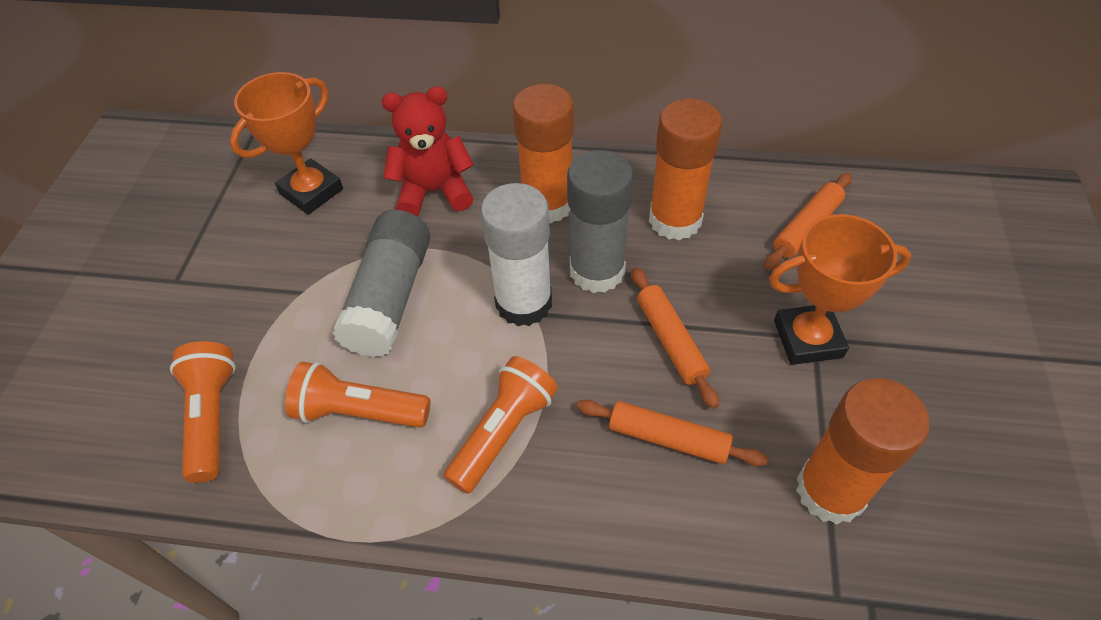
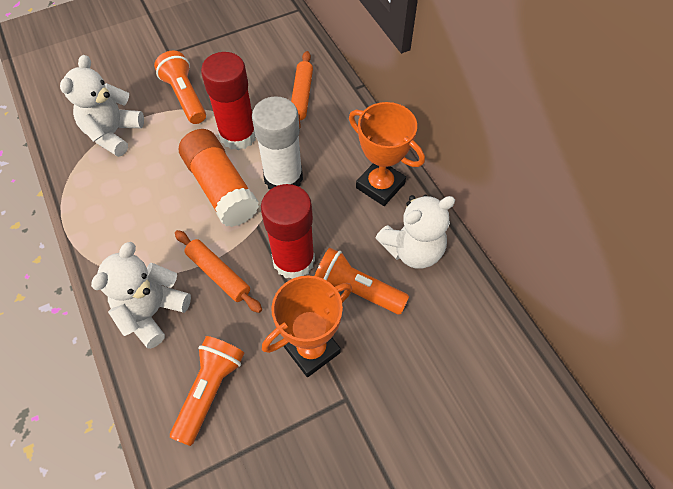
grey glue stick: 2 -> 0
orange glue stick: 3 -> 1
orange rolling pin: 3 -> 2
red glue stick: 0 -> 2
red teddy bear: 1 -> 0
white teddy bear: 0 -> 3

